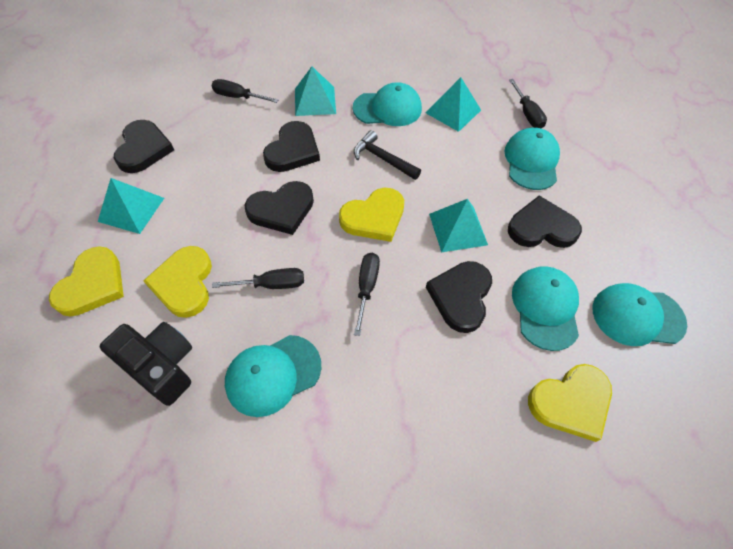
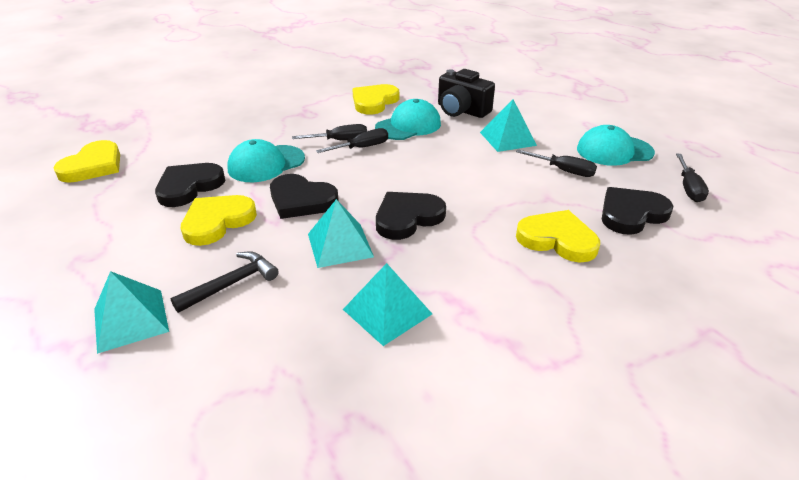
black heart: 5 -> 4
turquoise cap: 5 -> 3

